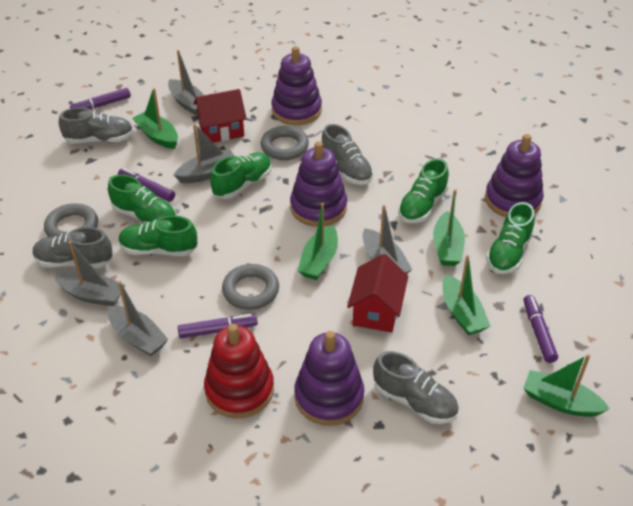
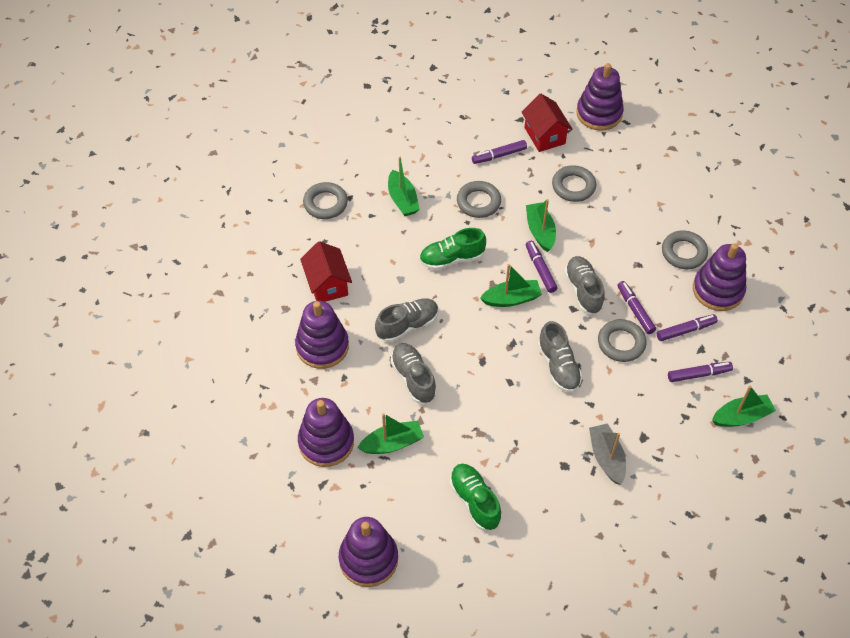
green shoe: 5 -> 2
grey boat: 5 -> 1
grey ring: 3 -> 5
purple marker: 4 -> 5
purple stacking toy: 4 -> 5
red stacking toy: 1 -> 0

